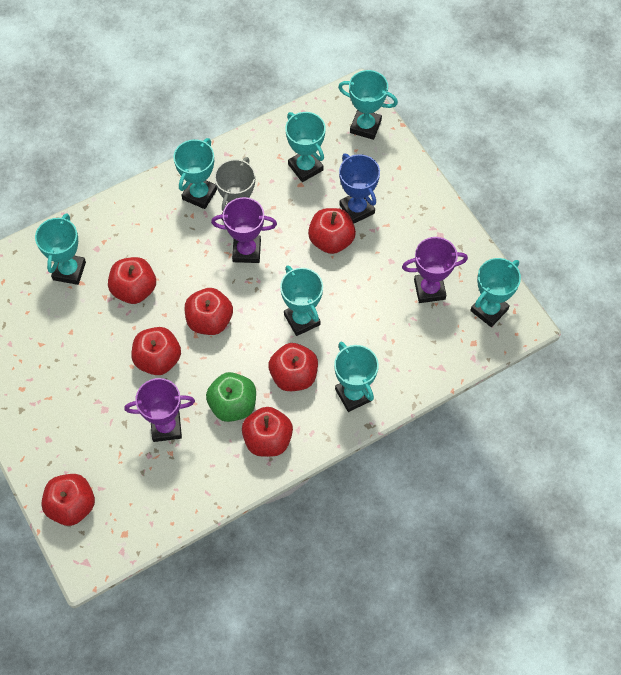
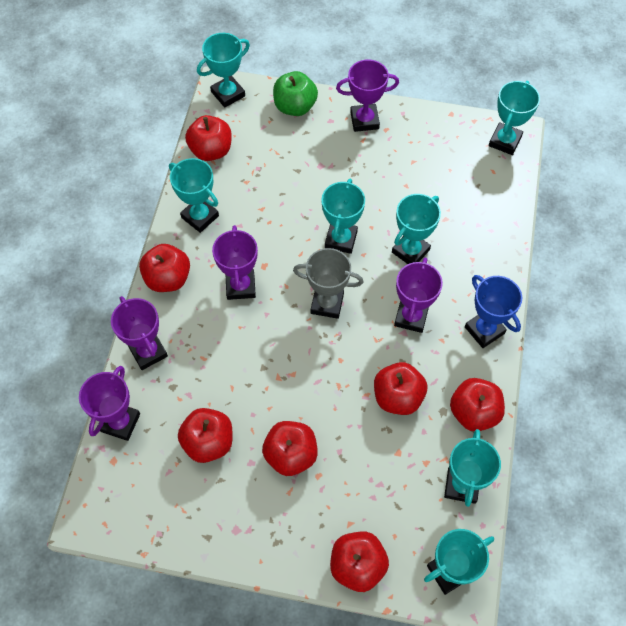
purple trophy: 3 -> 5

